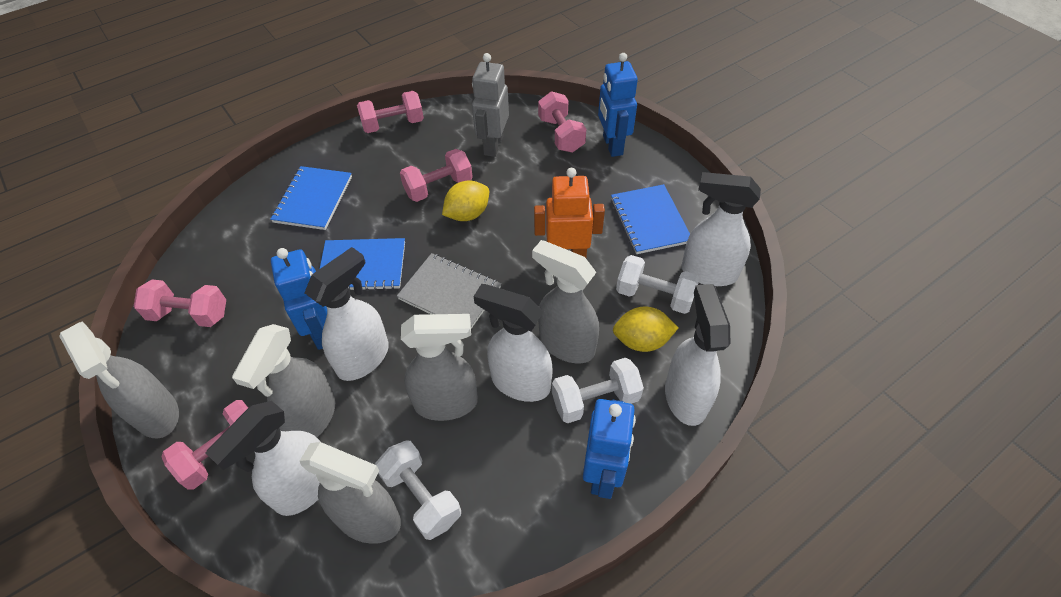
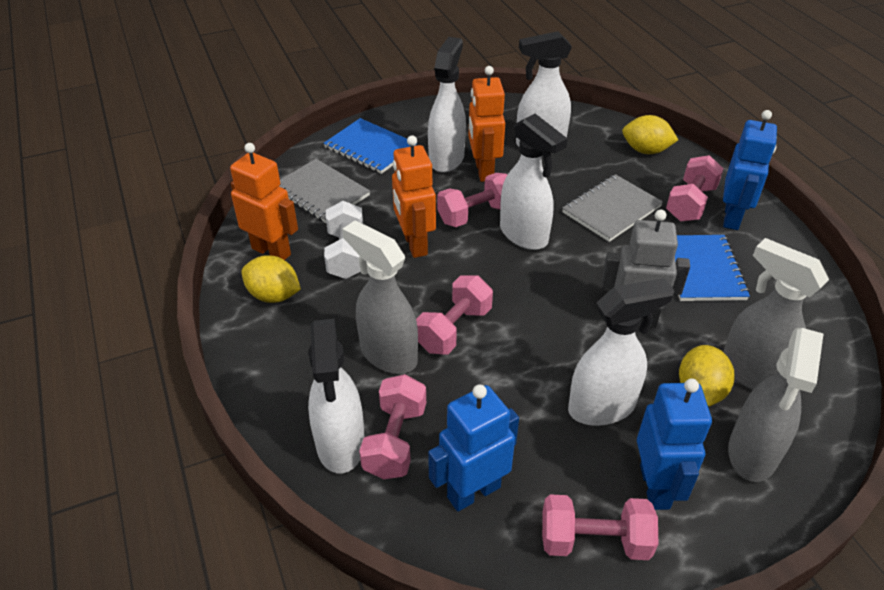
blue notebook: 3 -> 2
grey notebook: 1 -> 2
grey spray bottle: 5 -> 3
orange robot: 1 -> 3
white dumbbell: 3 -> 1
yellow lemon: 2 -> 3

